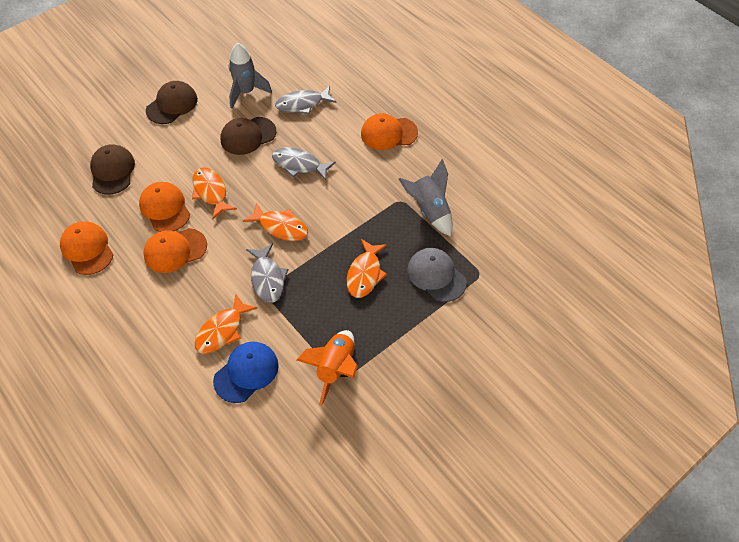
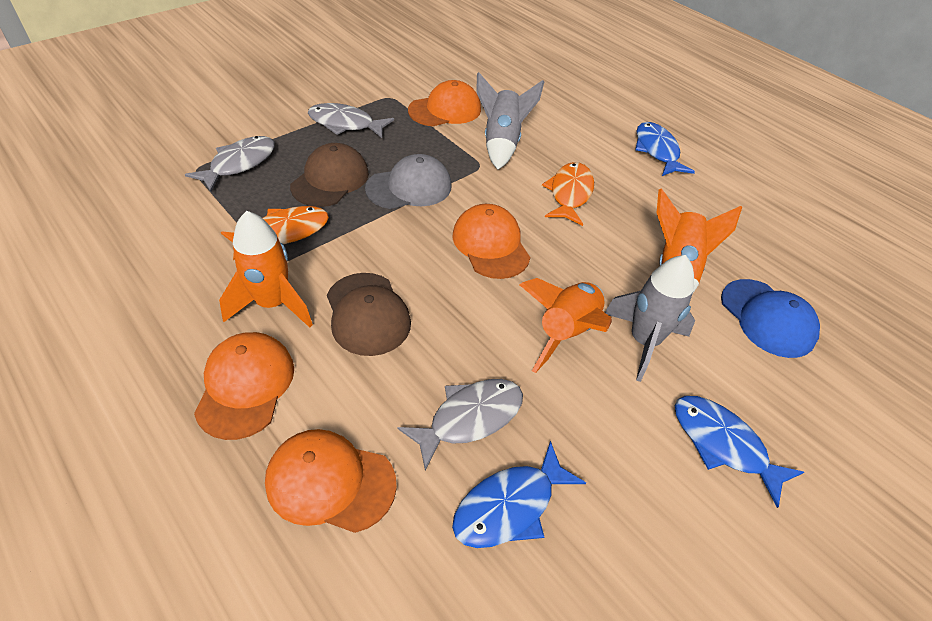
blue fish: 0 -> 3
brown cap: 3 -> 2
orange fish: 4 -> 2
orange rocket: 1 -> 3

